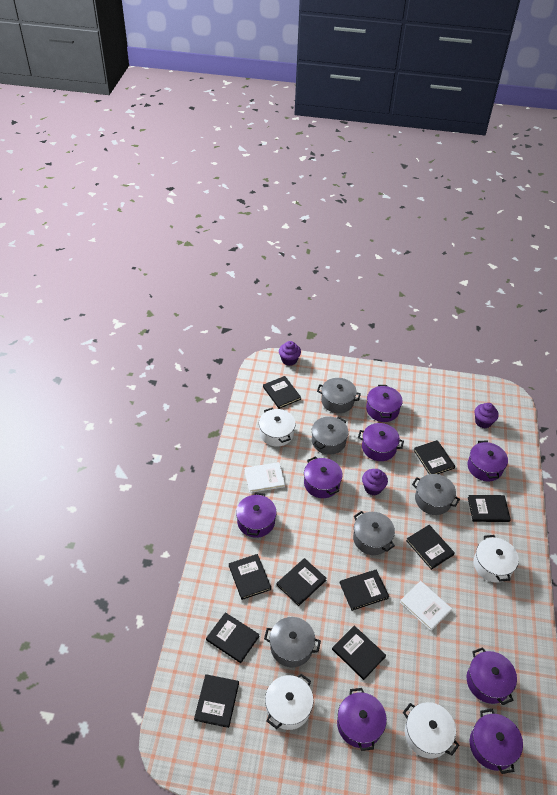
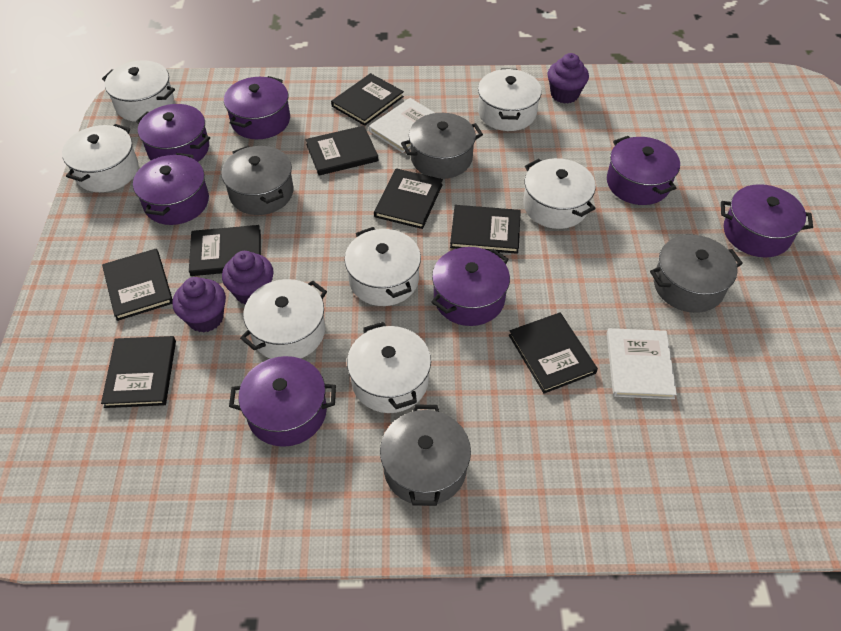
black book: 10 -> 8
grey pot: 5 -> 4
purple pot: 8 -> 7
white pot: 4 -> 7

